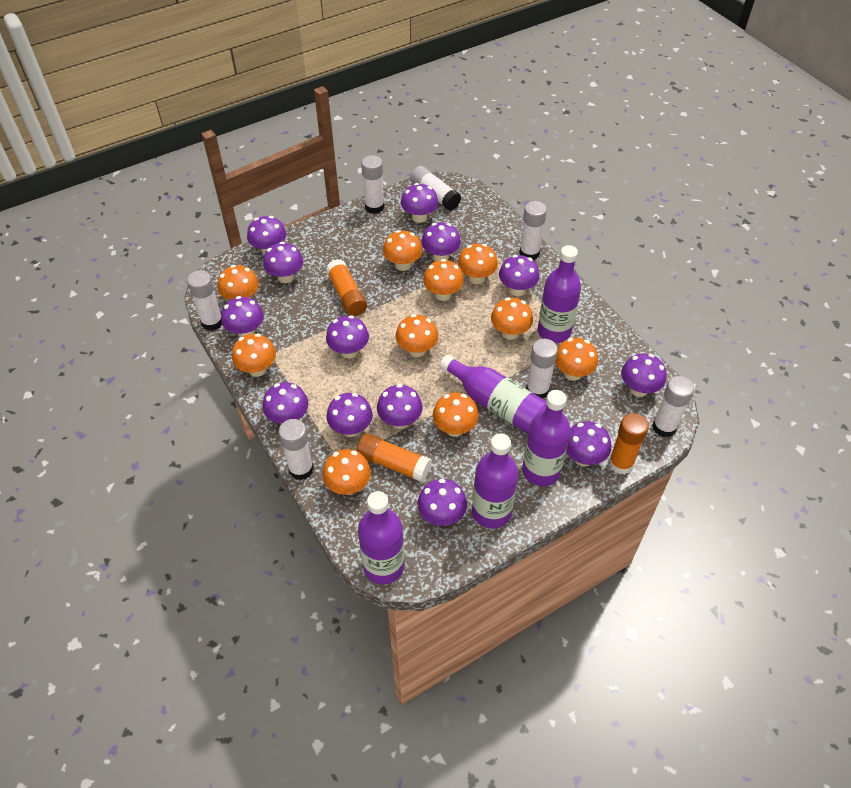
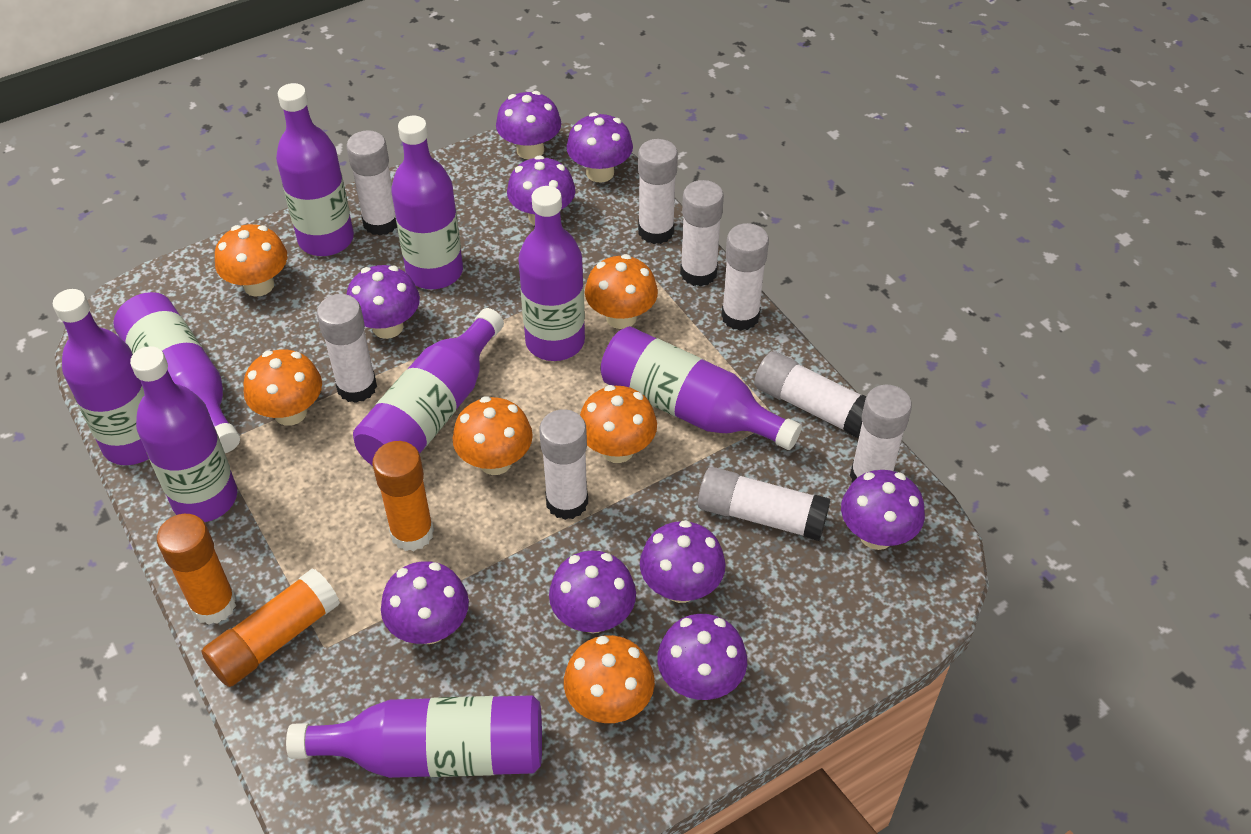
orange mushroom: 10 -> 6
purple bottle: 5 -> 9
purple mushroom: 13 -> 9
white glue stick: 7 -> 9

